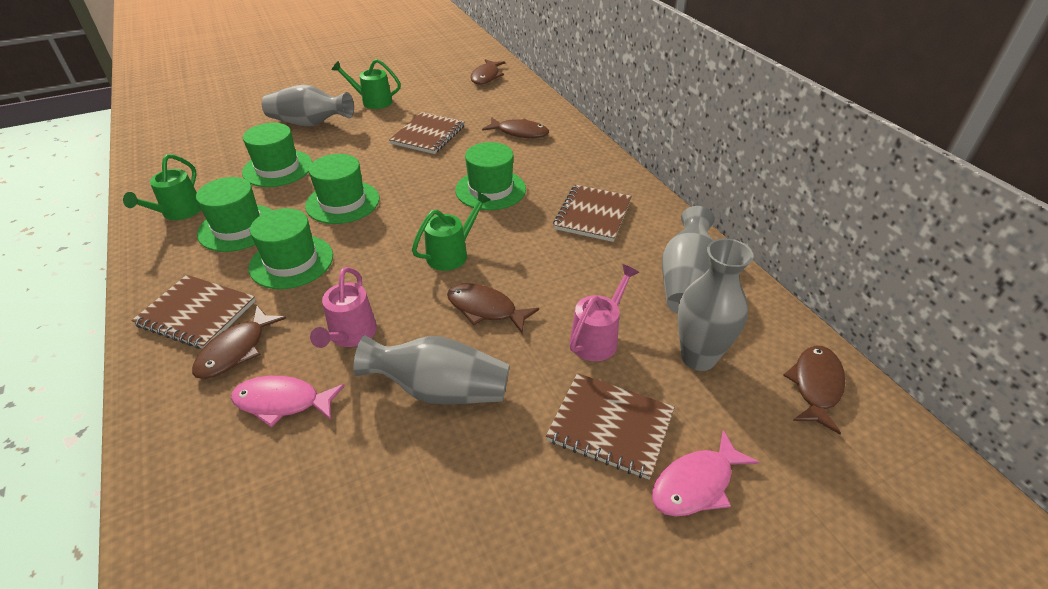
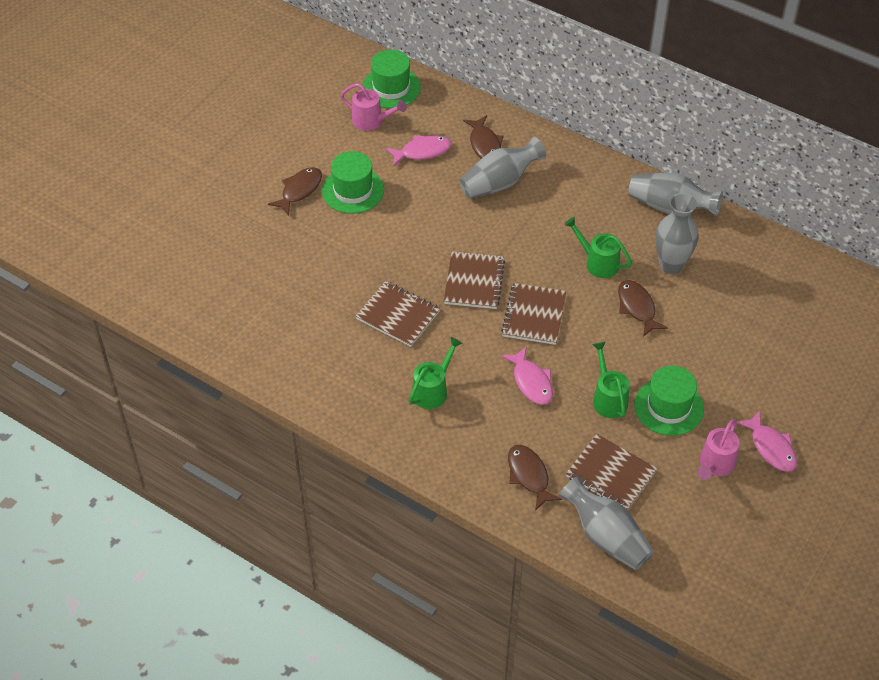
brown fish: 5 -> 4
green hat: 5 -> 3
pink fish: 2 -> 3

